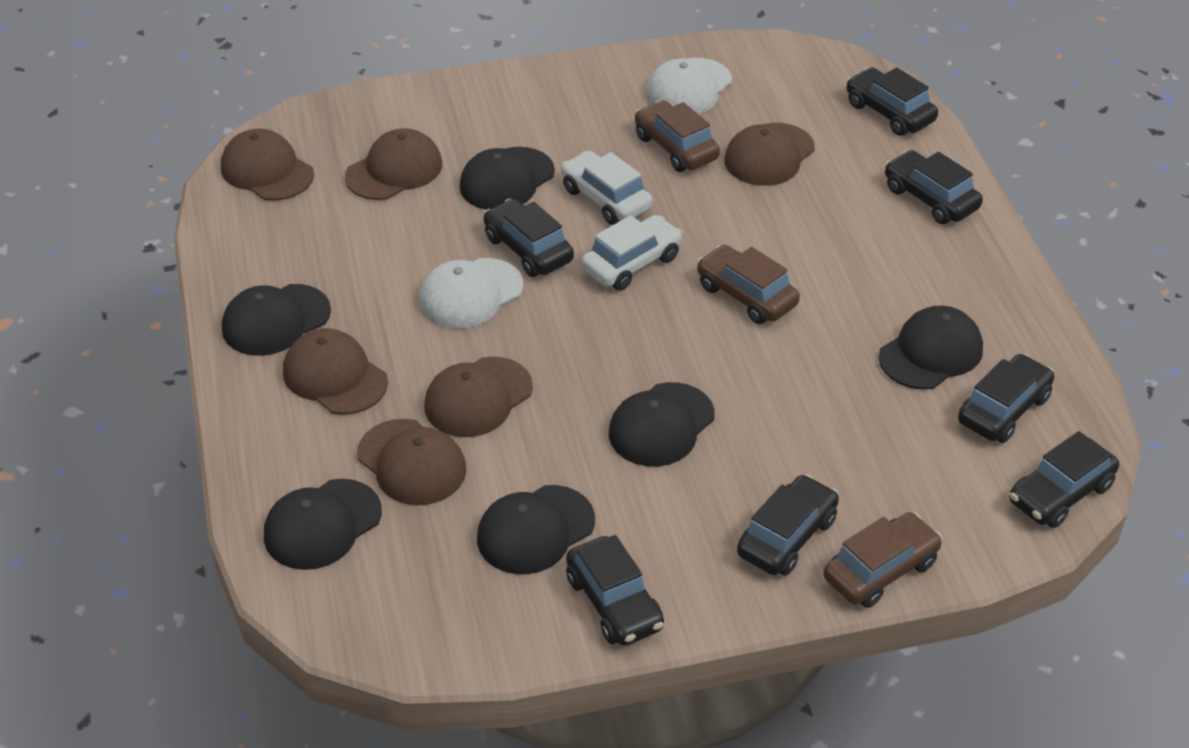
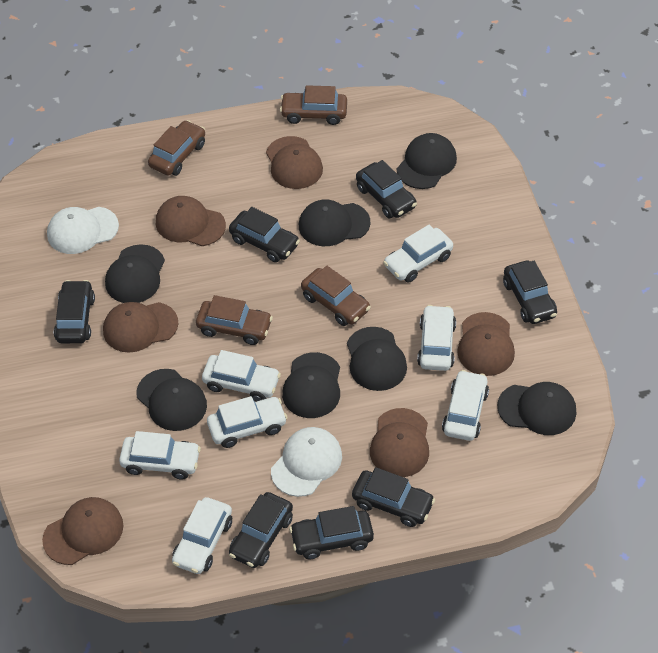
black cap: 6 -> 7
brown car: 3 -> 4
white car: 2 -> 7

